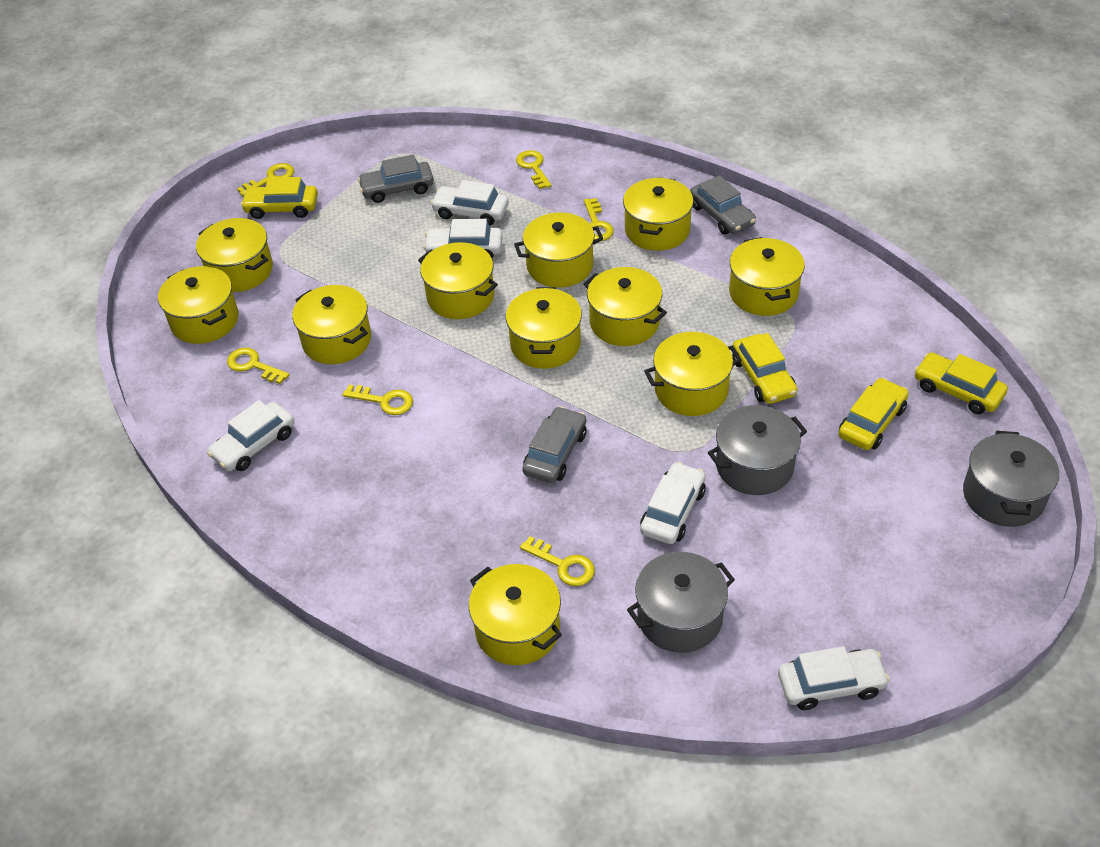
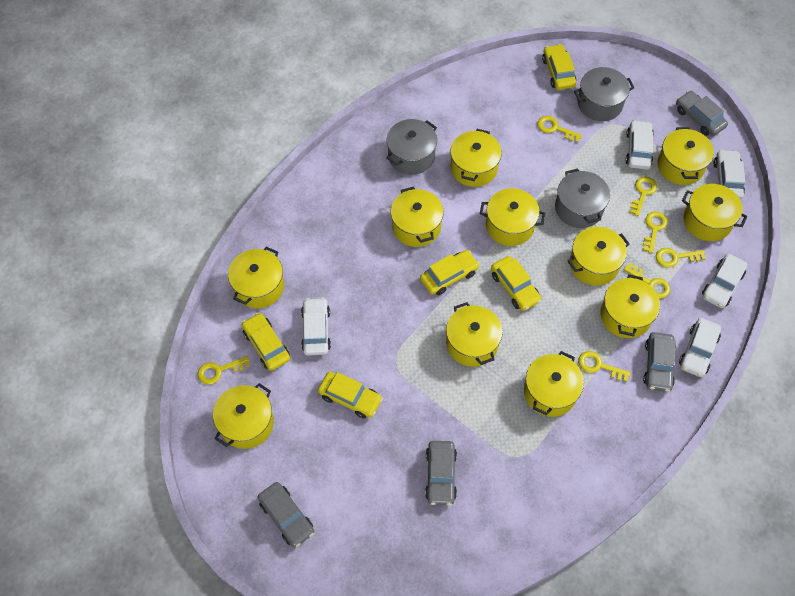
grey car: 3 -> 4
yellow car: 4 -> 5
yellow key: 6 -> 7

